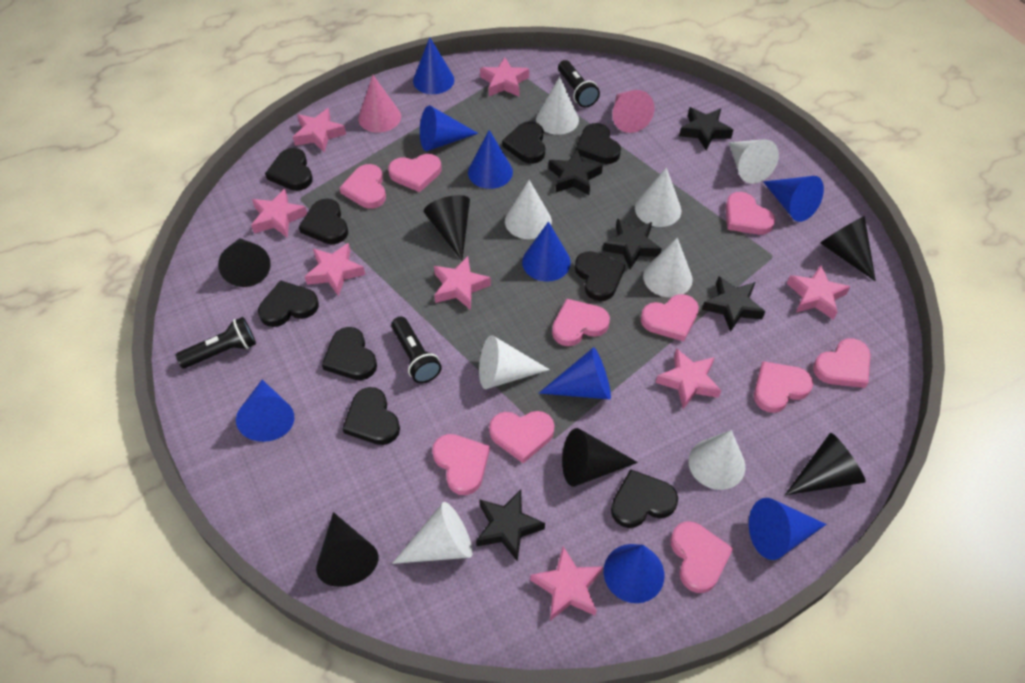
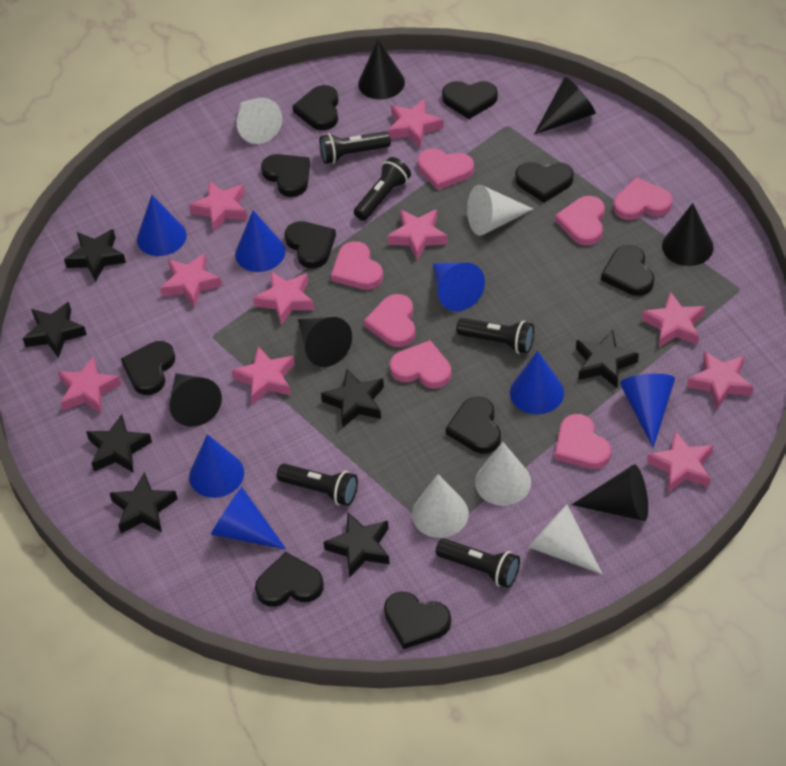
black flashlight: 3 -> 5
black heart: 9 -> 10
black star: 5 -> 7
blue cone: 9 -> 7
pink cone: 2 -> 0
pink heart: 10 -> 7
pink star: 8 -> 10
white cone: 8 -> 5

